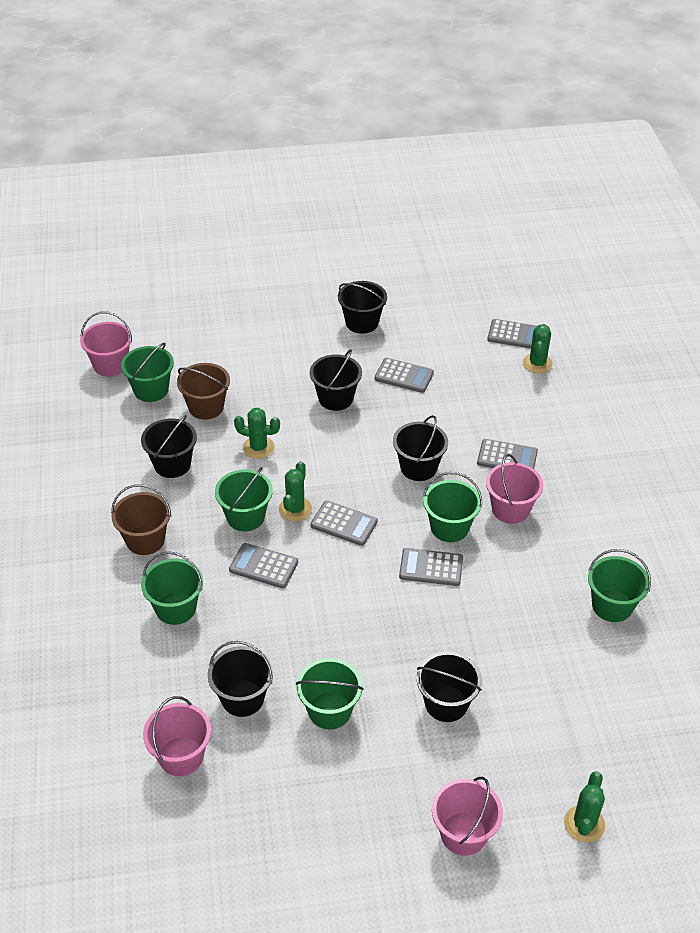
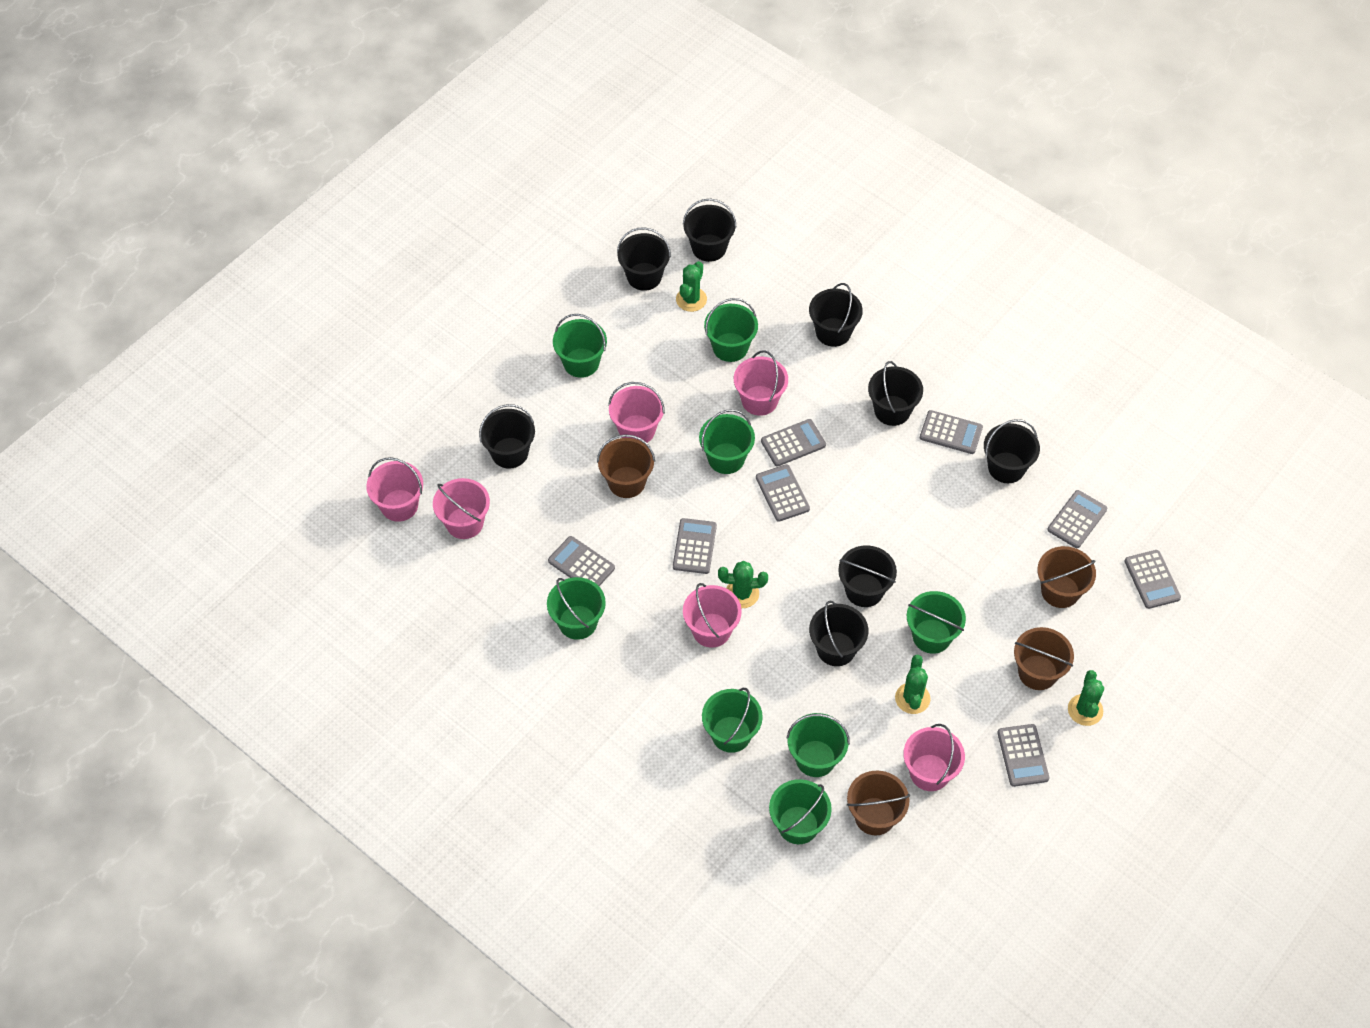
black bucket: 6 -> 8
brown bucket: 2 -> 4
green bucket: 6 -> 8
grey calculator: 6 -> 8
pink bucket: 4 -> 6

